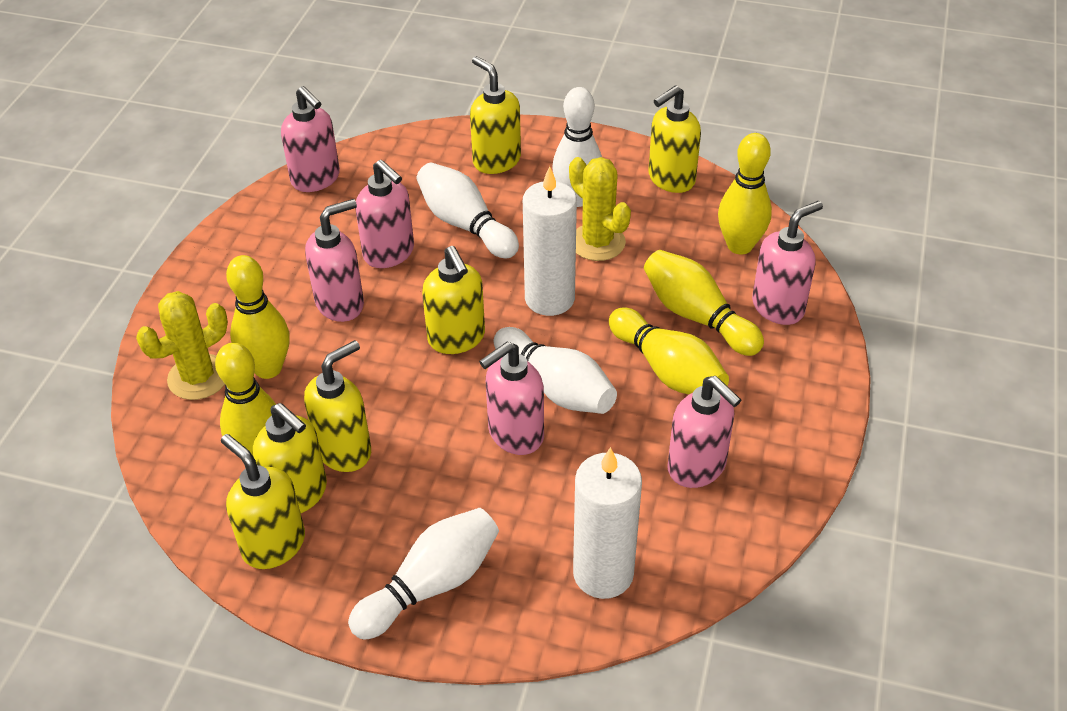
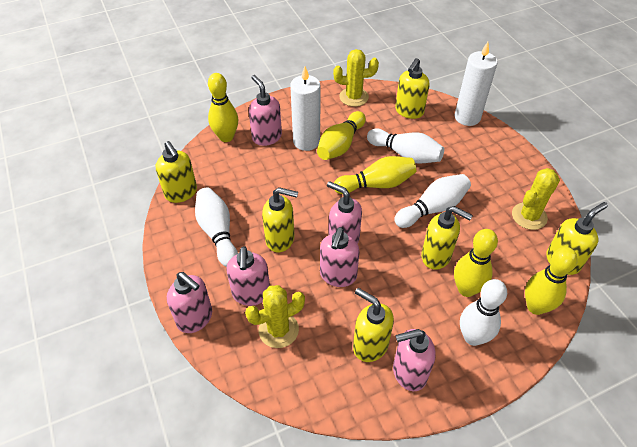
yellow cactus: 2 -> 3

